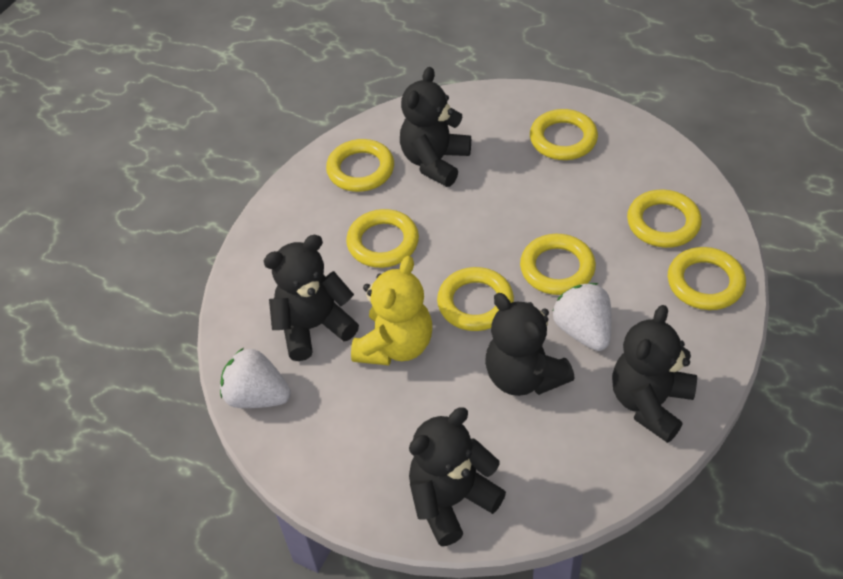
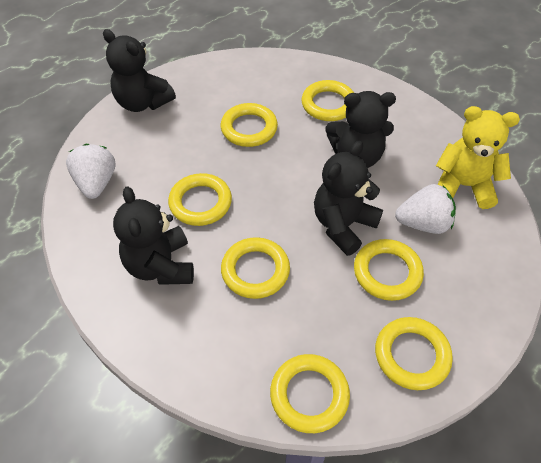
black teddy bear: 5 -> 4

